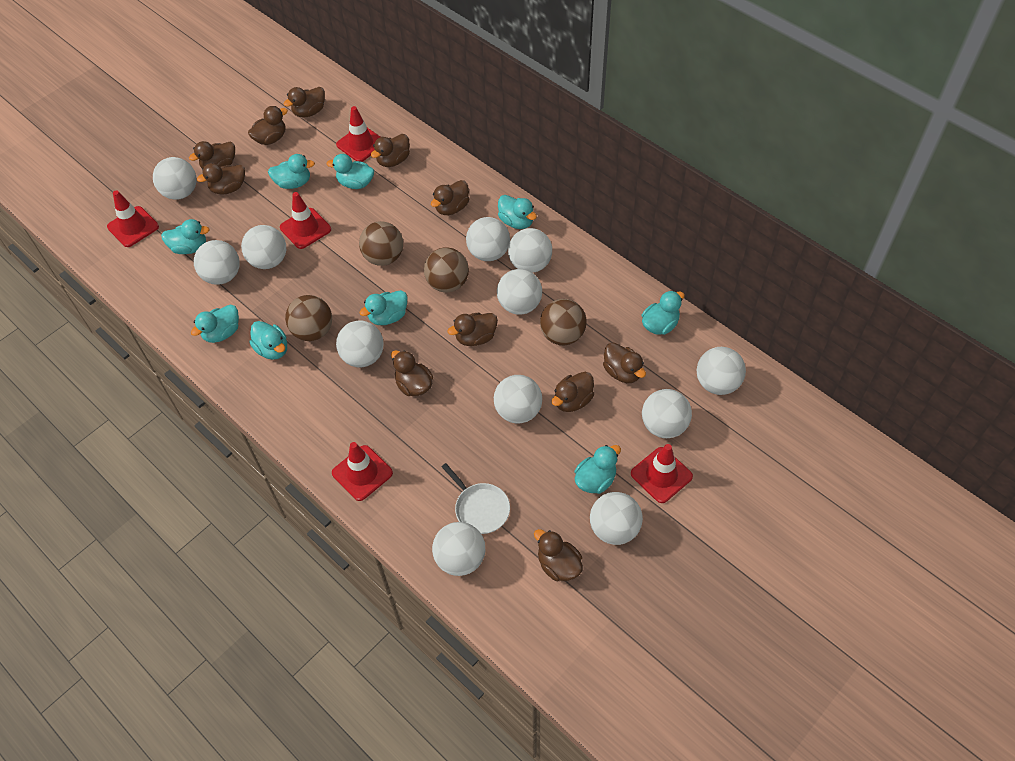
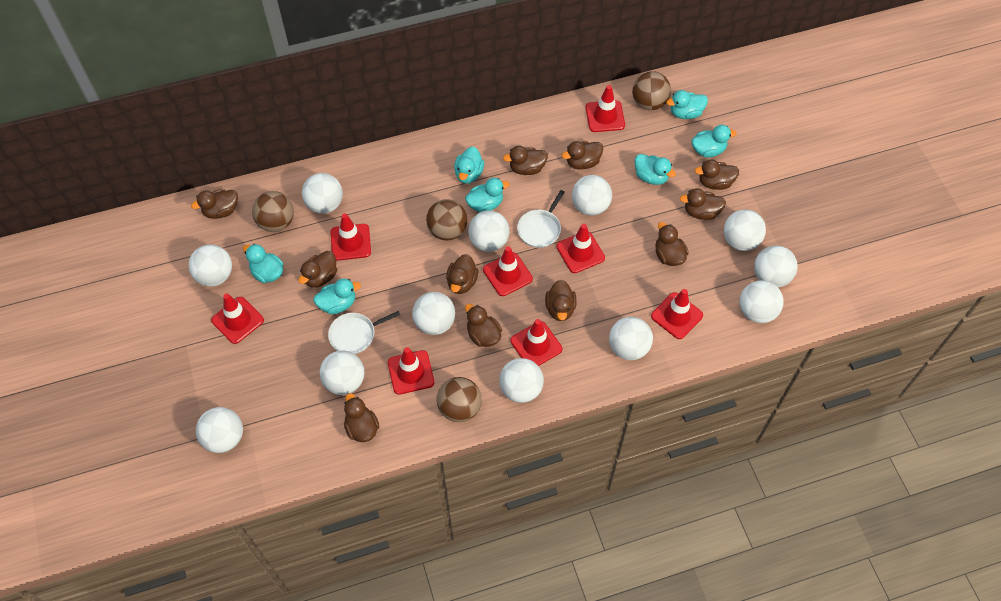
red traffic cone: 5 -> 8
turquoise duck: 9 -> 7
white pan: 1 -> 2

